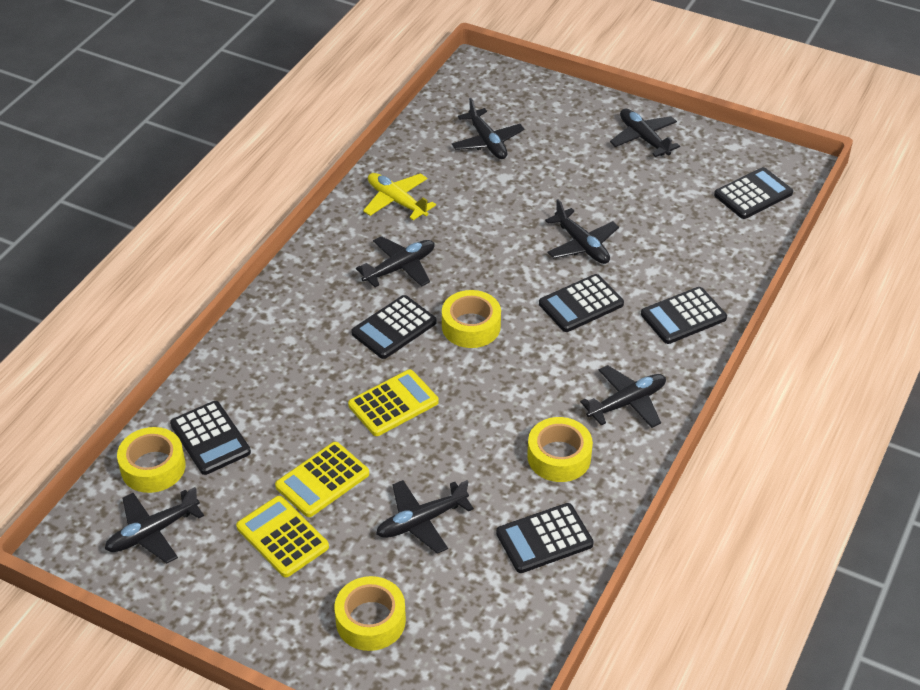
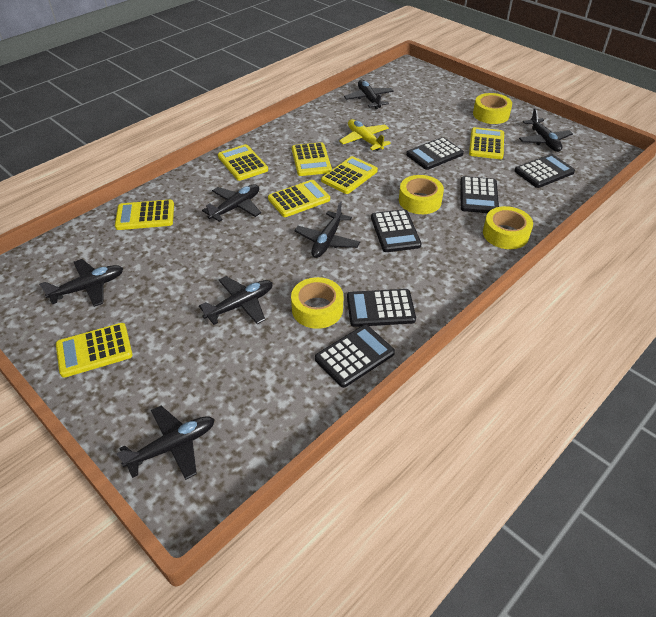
yellow calculator: 3 -> 7

